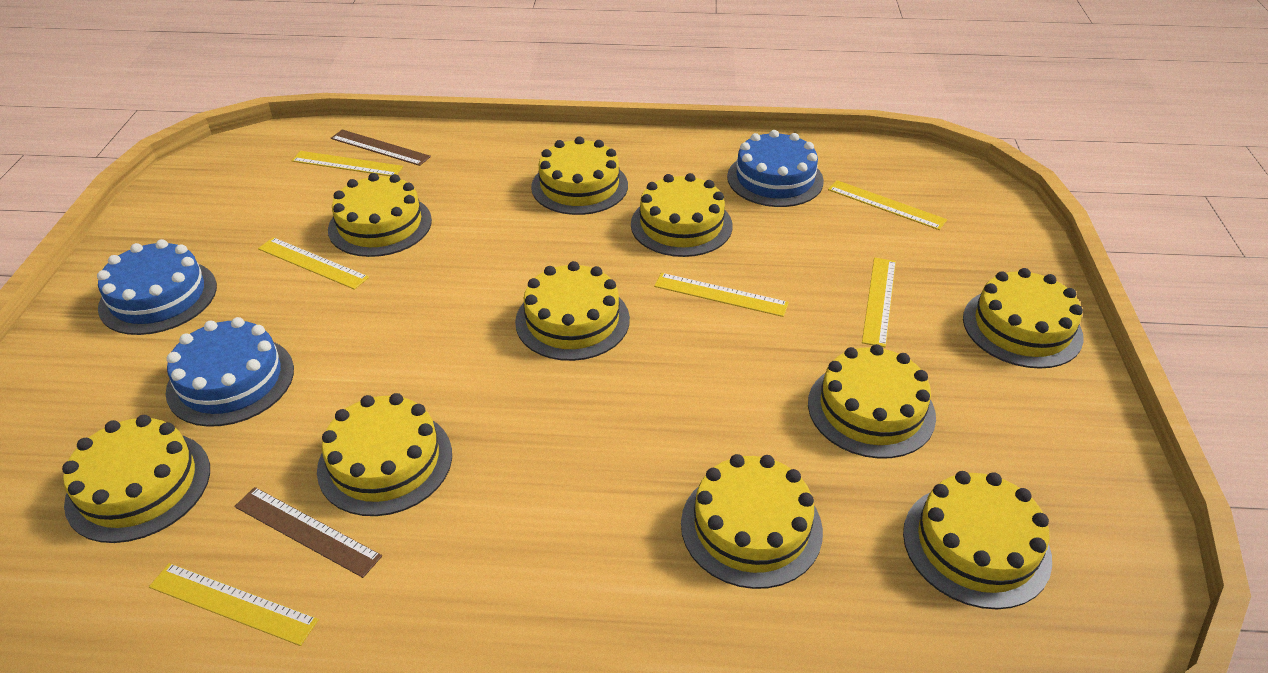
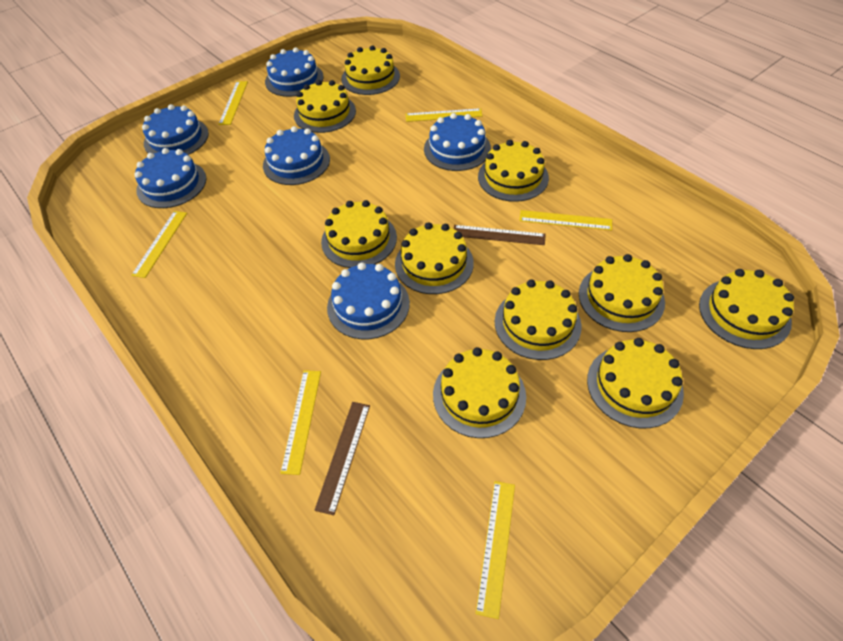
blue cake: 3 -> 6

